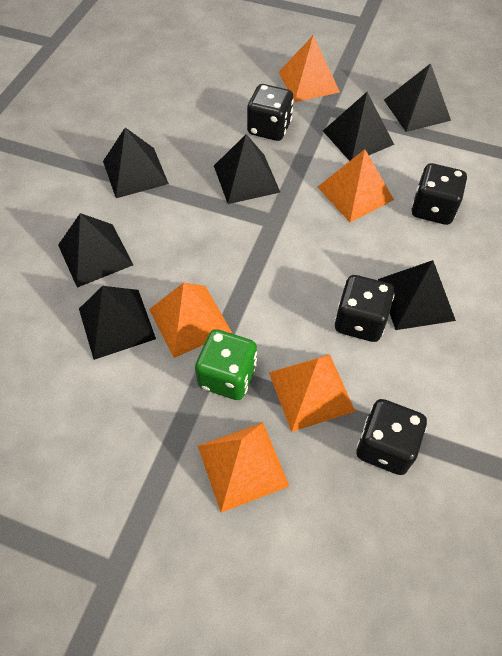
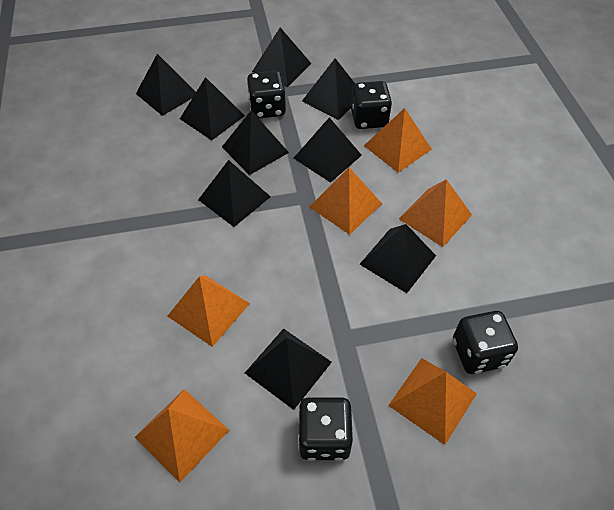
black pyramid: 7 -> 9
green dice: 1 -> 0
orange pyramid: 5 -> 6

